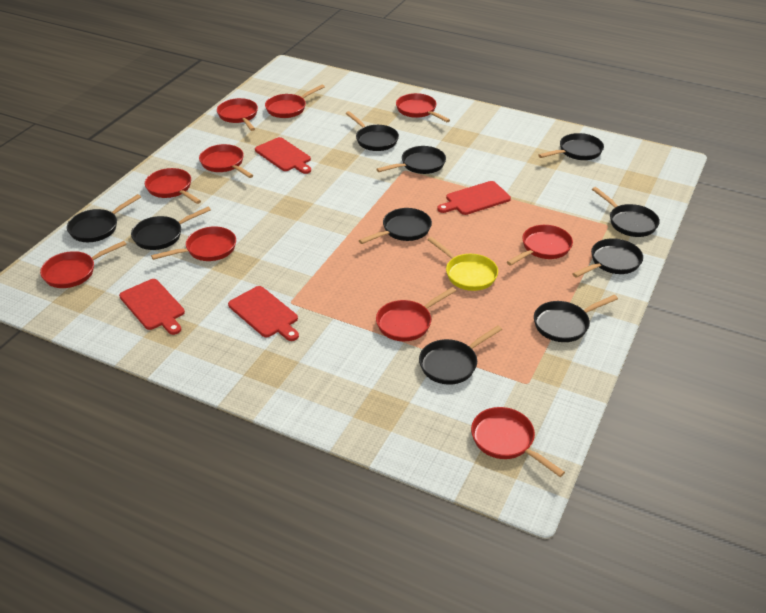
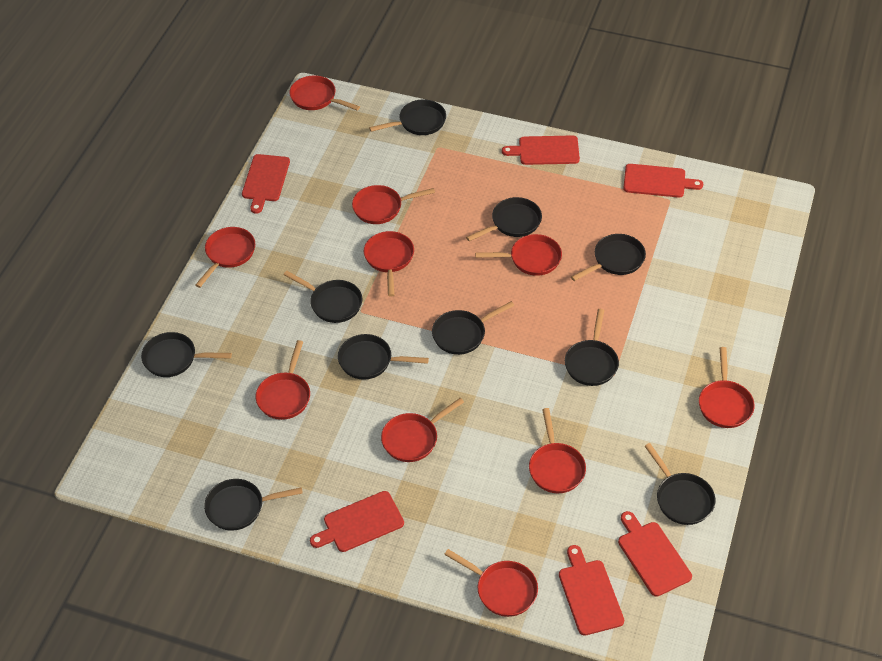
red cutting board: 4 -> 6
yellow pan: 1 -> 0

